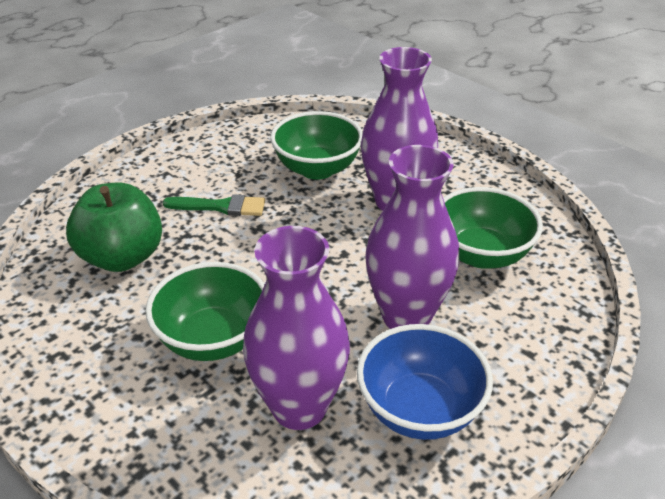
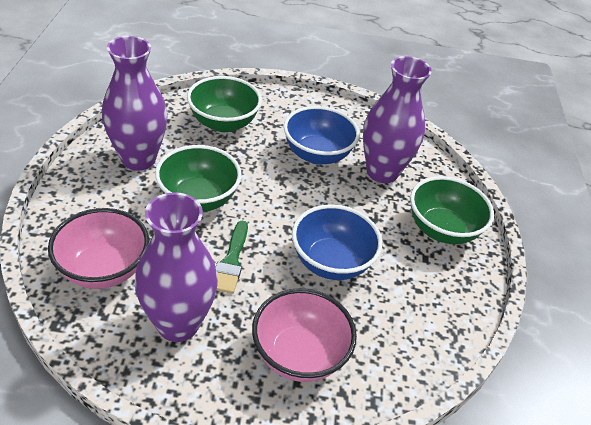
blue bowl: 1 -> 2
green apple: 1 -> 0
pink bowl: 0 -> 2

